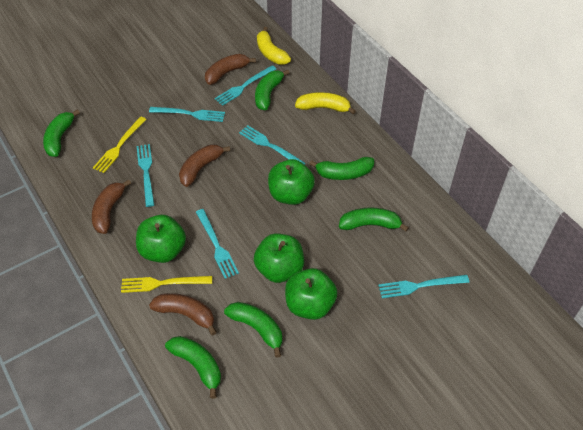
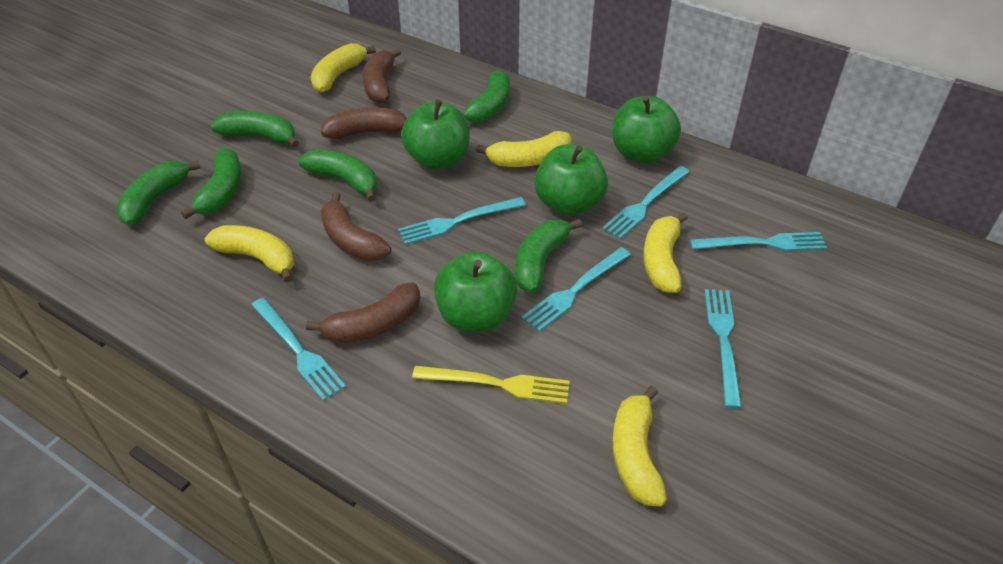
yellow banana: 2 -> 5
yellow fork: 2 -> 1

